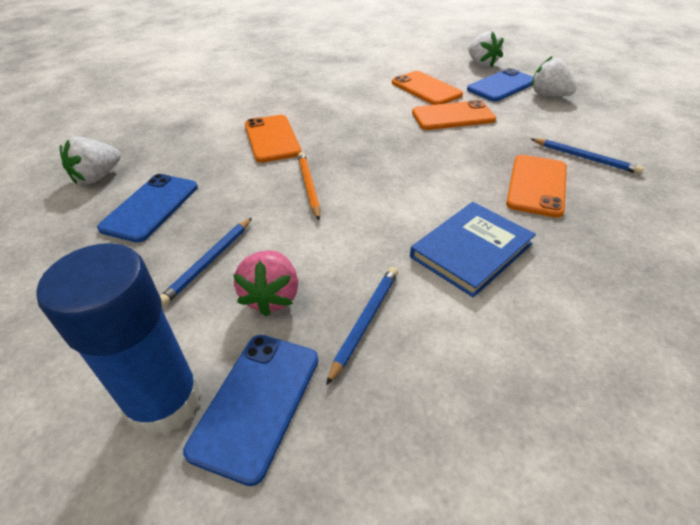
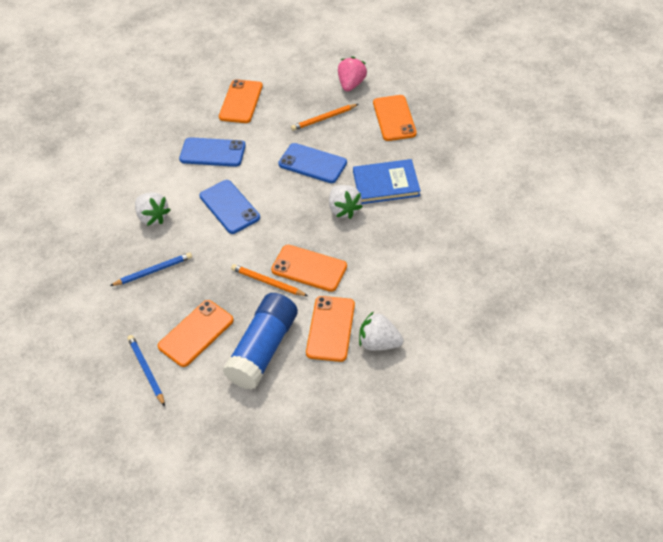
blue pencil: 3 -> 2
orange pencil: 1 -> 2
orange phone: 4 -> 5

